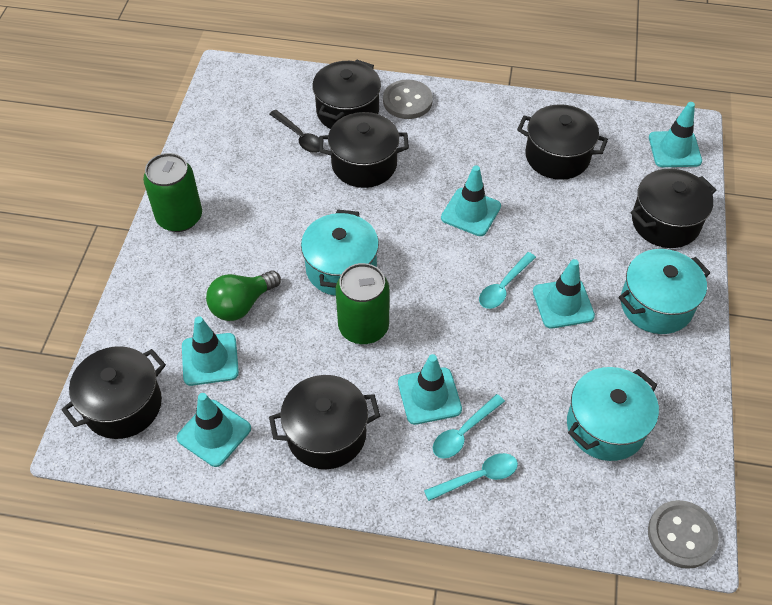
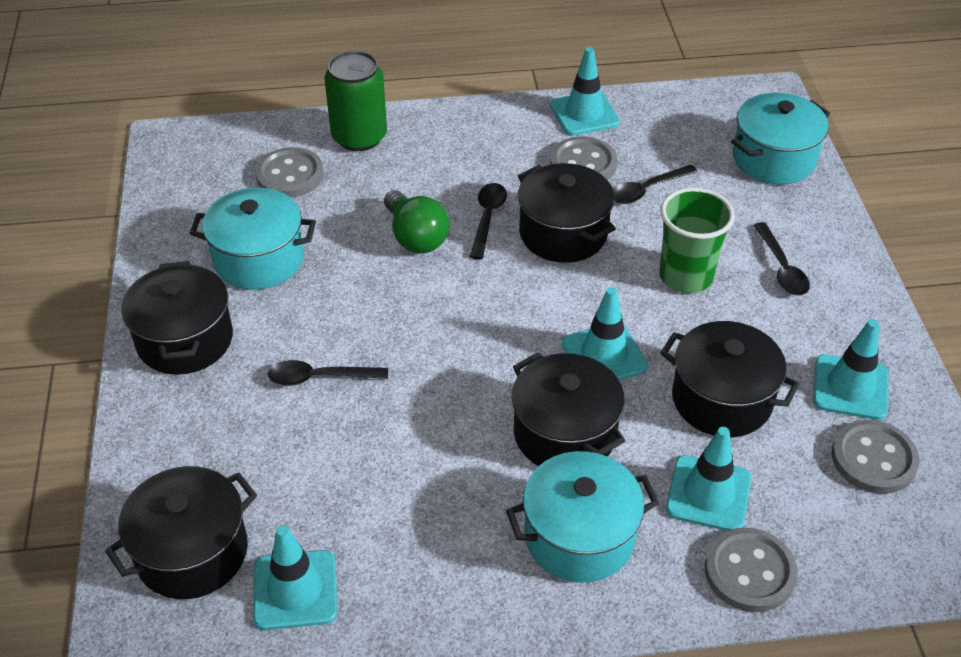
black pot: 6 -> 5
black spoon: 1 -> 4
green can: 2 -> 1
green cup: 0 -> 1
grey button: 2 -> 4
turquoise spoon: 3 -> 0
turquoise traffic cone: 6 -> 5

